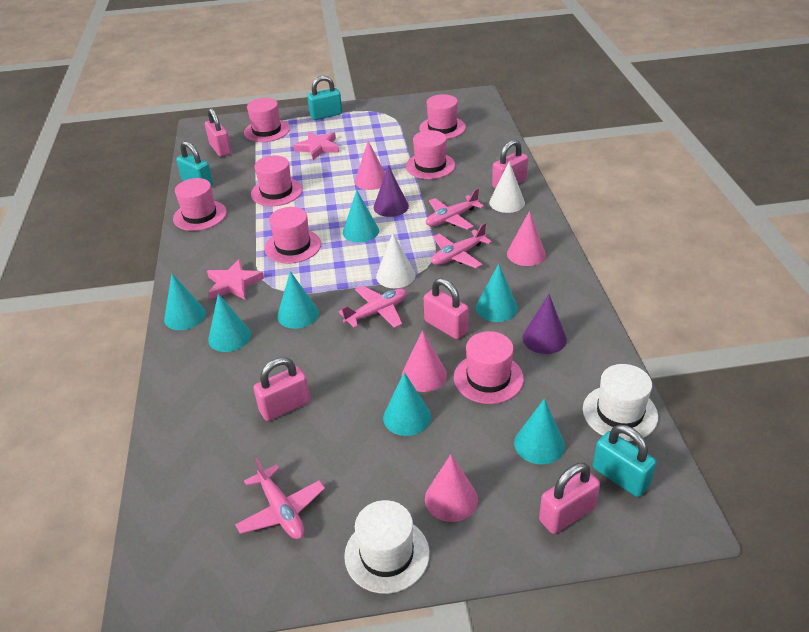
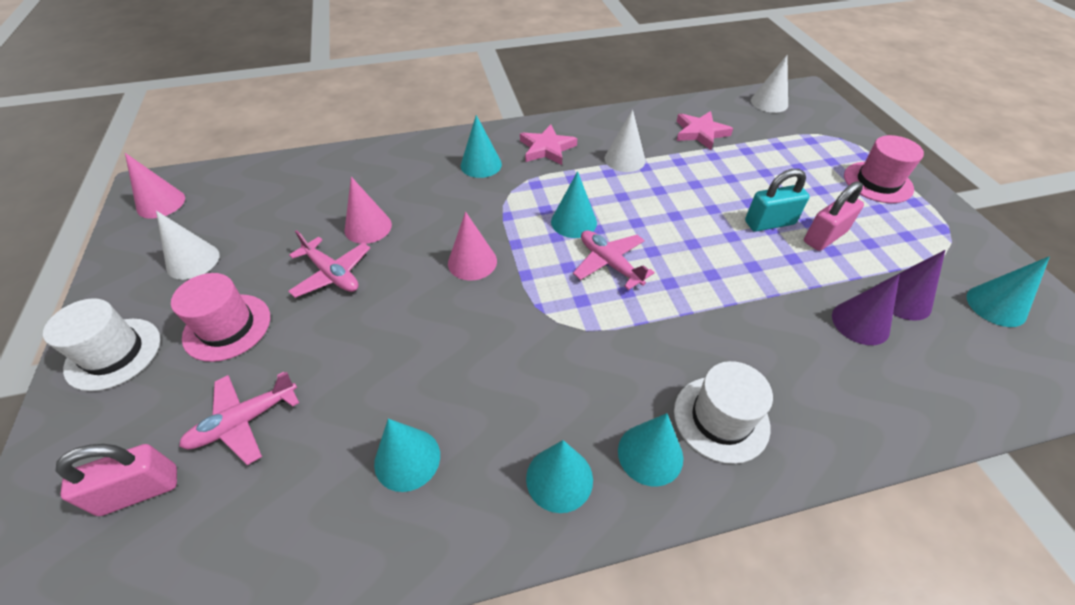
pink cone: 4 -> 3
pink hat: 7 -> 2
pink padlock: 5 -> 2
pink plane: 4 -> 3
turquoise cone: 7 -> 6
turquoise padlock: 3 -> 1
white cone: 2 -> 3

